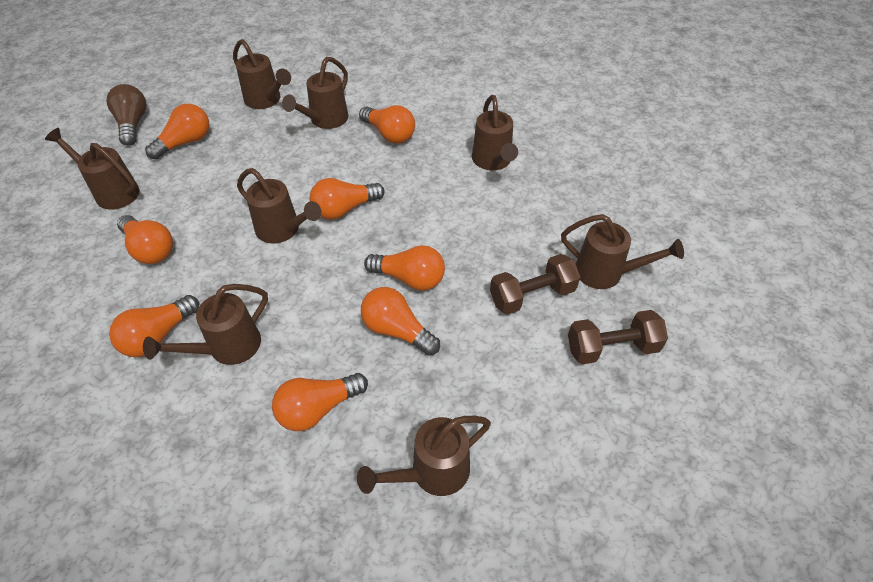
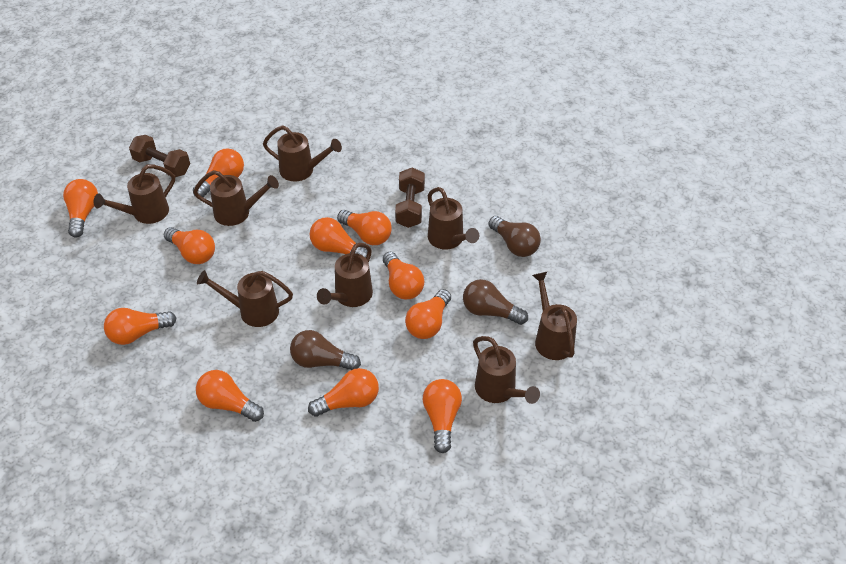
brown light bulb: 1 -> 3
orange light bulb: 8 -> 11

